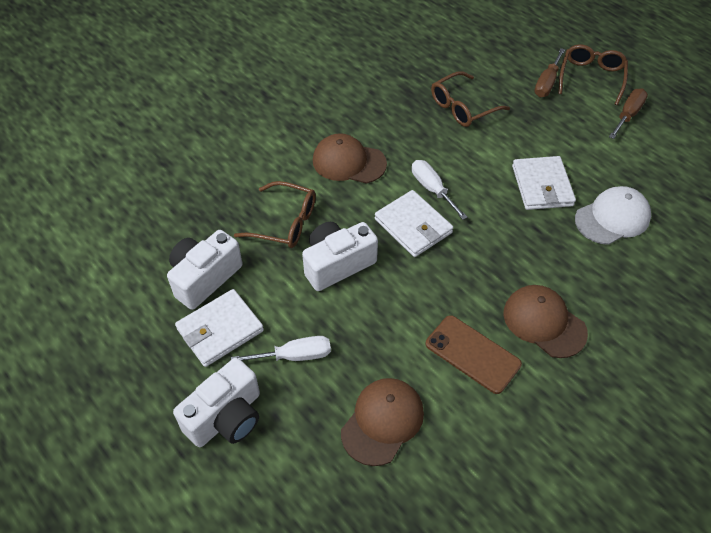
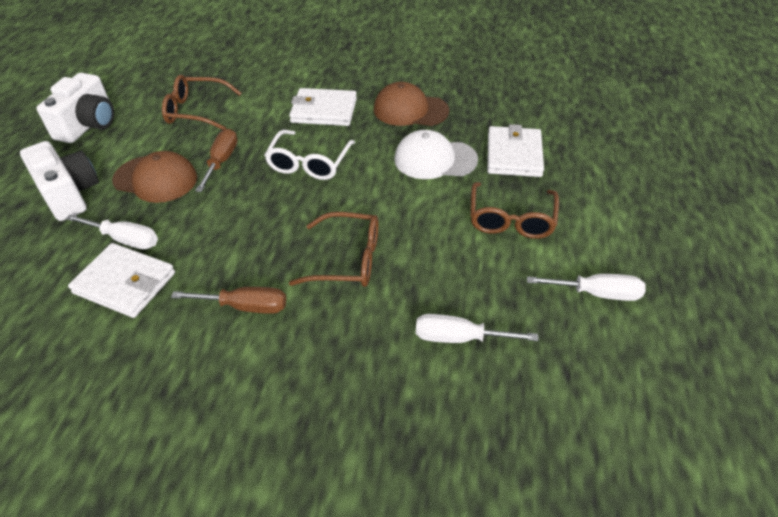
brown cap: 3 -> 2
brown phone: 1 -> 0
white camera: 3 -> 2
white glasses: 0 -> 1
white screwdriver: 2 -> 3

